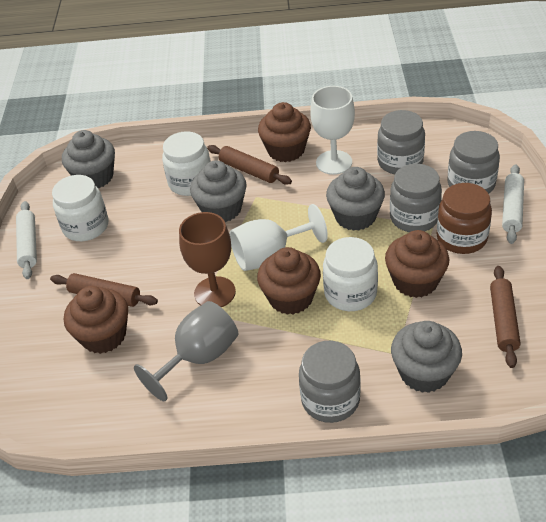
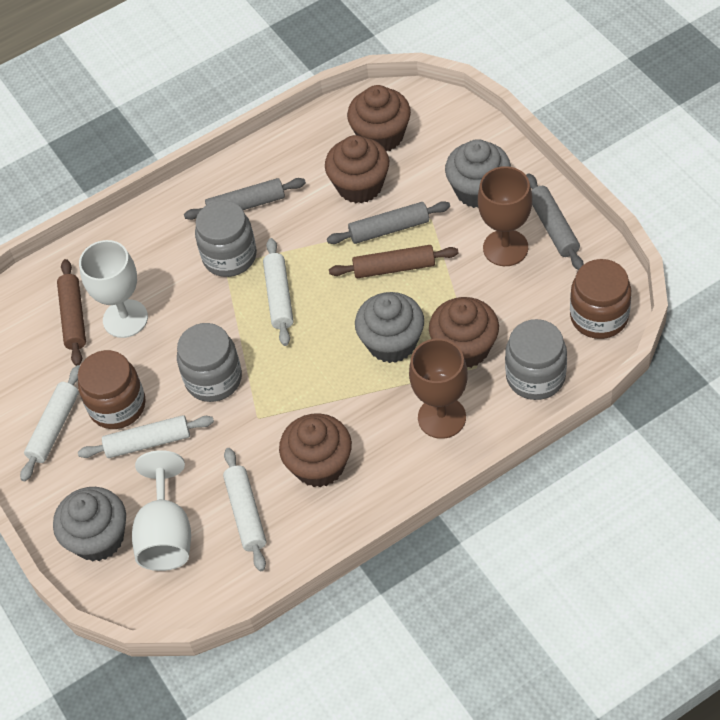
brown goblet: 1 -> 2
brown jar: 1 -> 2
brown rolling pin: 3 -> 2
grey cupcake: 4 -> 3
grey goblet: 1 -> 0
grey jar: 4 -> 3
grey rolling pin: 0 -> 3
white jar: 3 -> 0
white rolling pin: 2 -> 4

